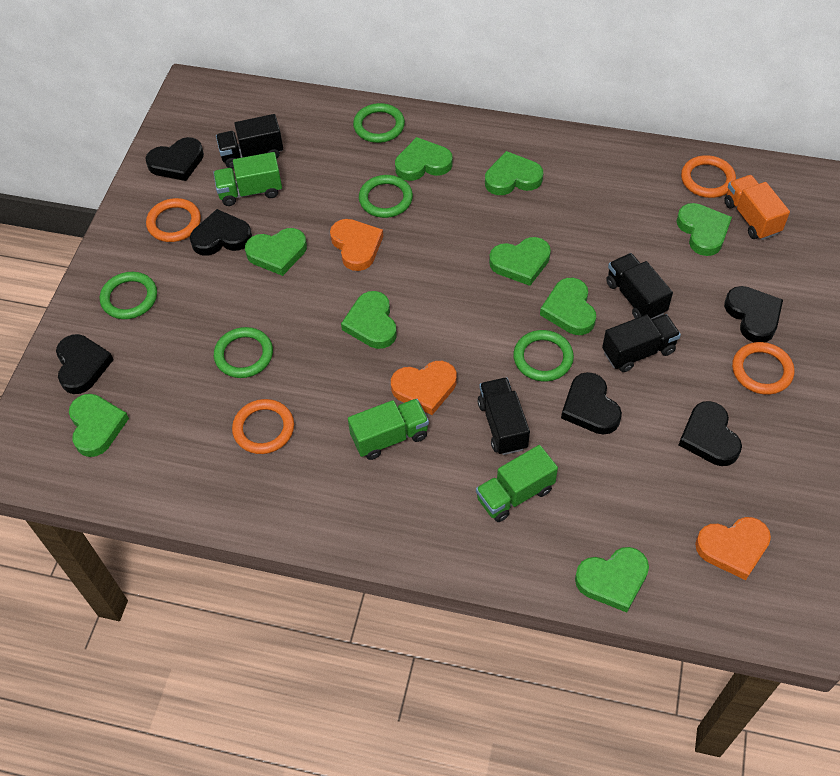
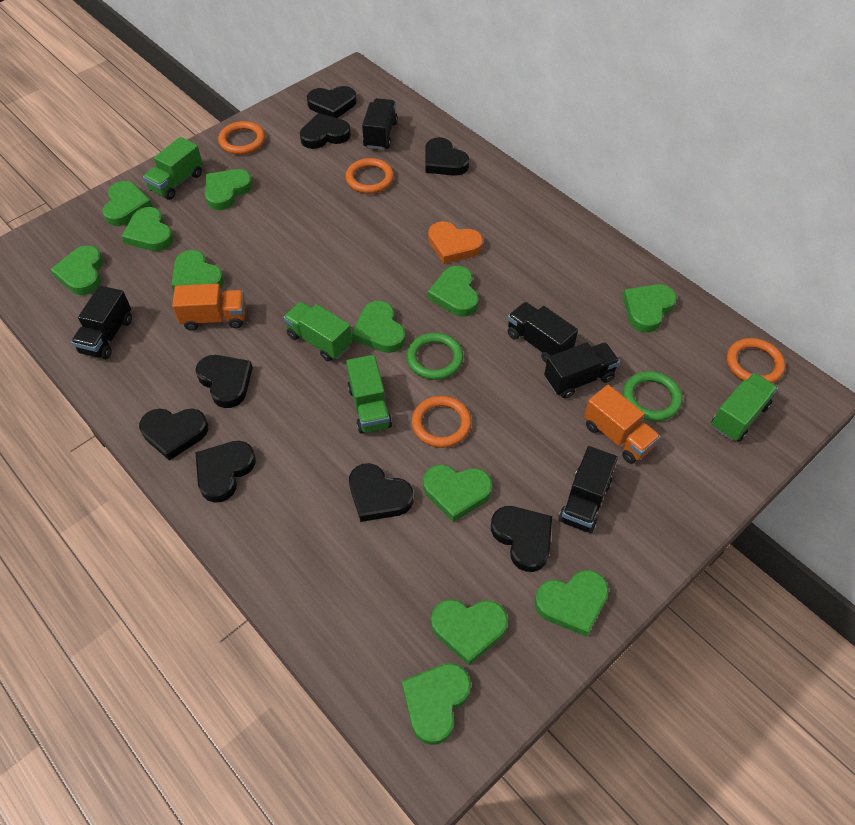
black heart: 6 -> 8
black truck: 4 -> 5
green heart: 9 -> 12
green ring: 5 -> 2
green truck: 3 -> 4
orange heart: 3 -> 1
orange truck: 1 -> 2

